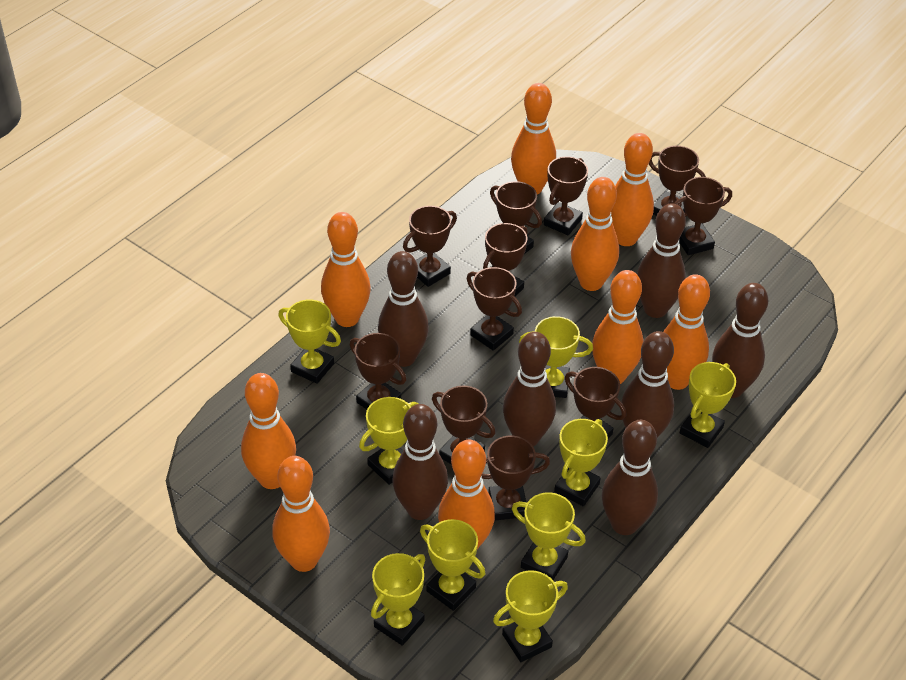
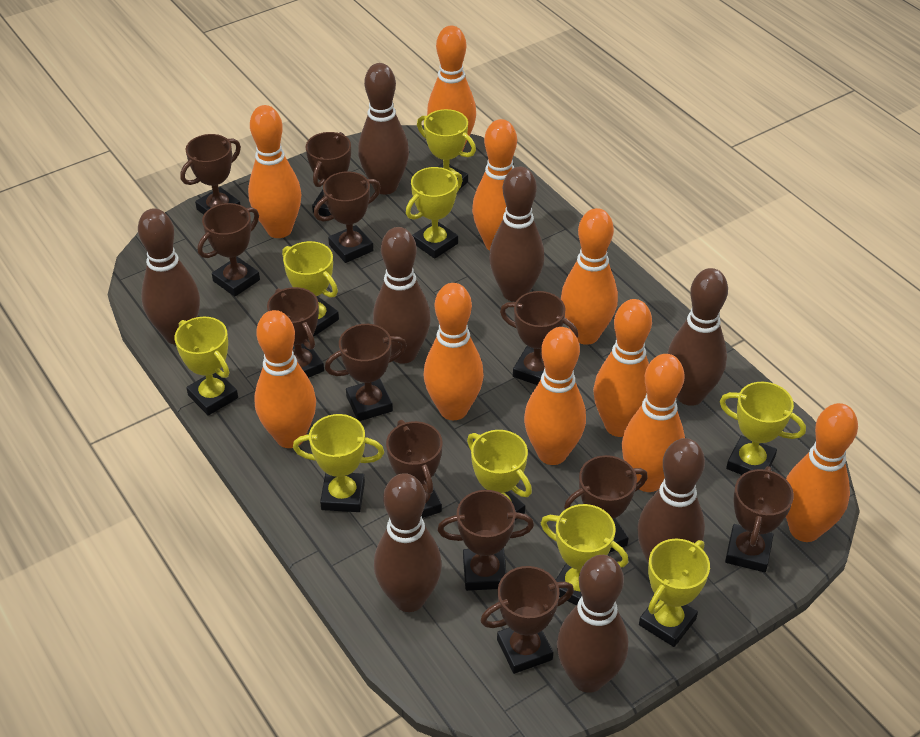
brown bowling pin: 7 -> 8
brown trophy: 11 -> 12
orange bowling pin: 9 -> 10

